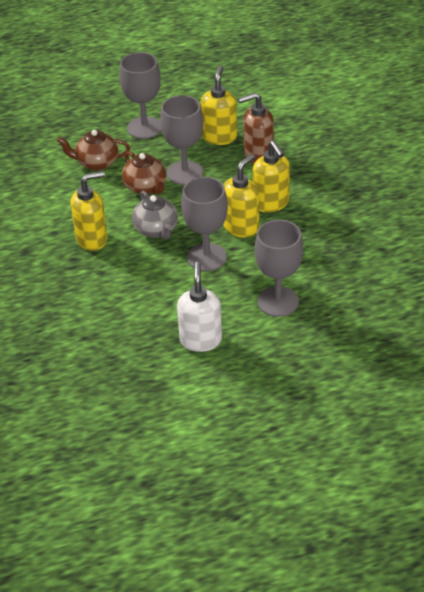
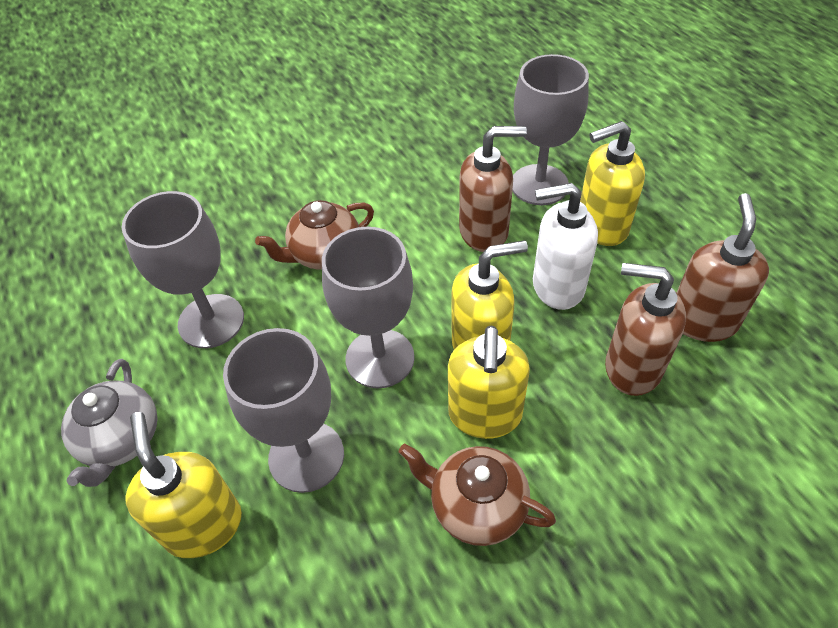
brown soap dispenser: 1 -> 3

